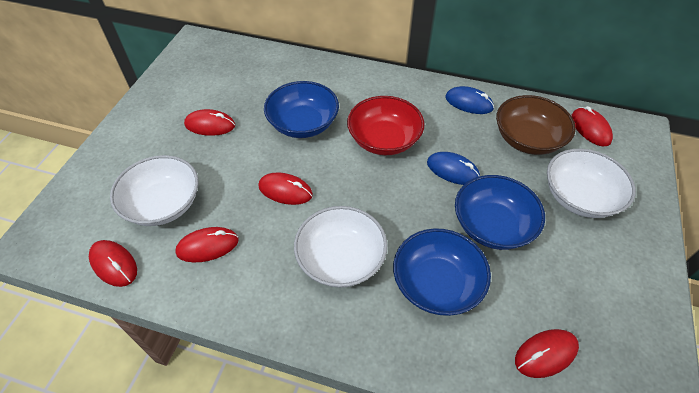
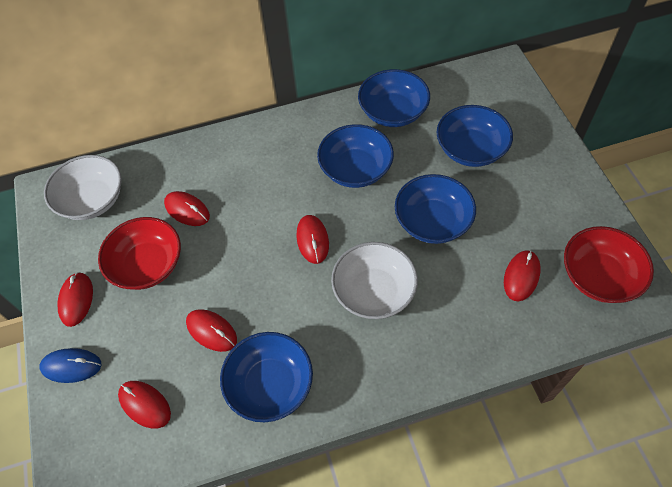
blue bowl: 3 -> 5
blue mouse: 2 -> 1
brown bowl: 1 -> 0
red bowl: 1 -> 2
white bowl: 3 -> 2

